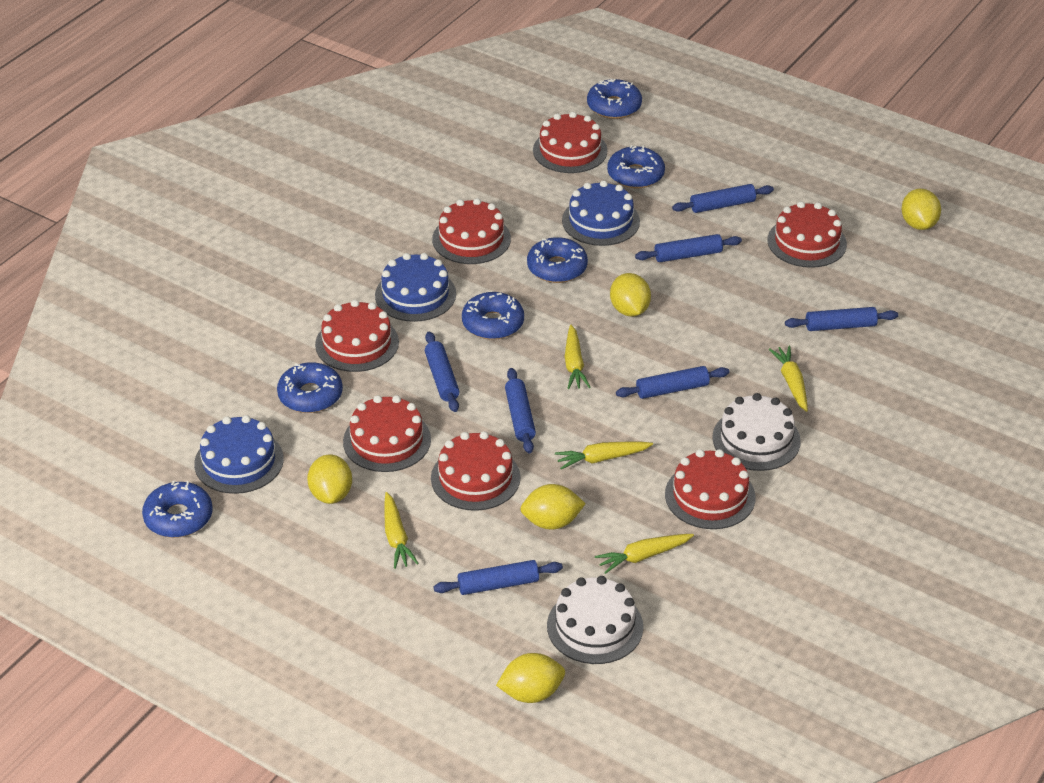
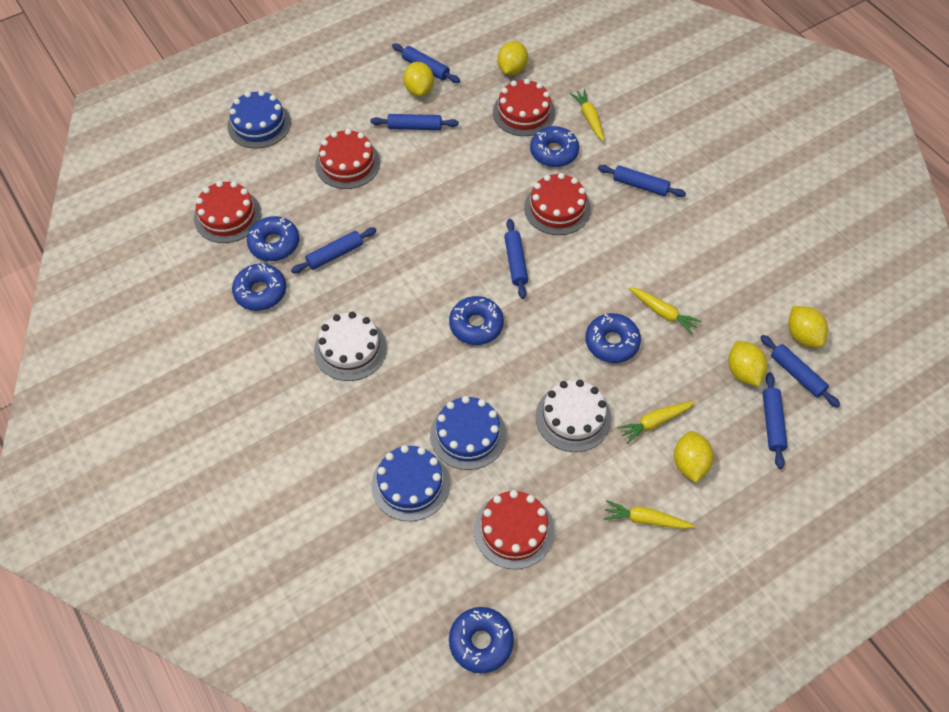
red cake: 7 -> 5
yellow carrot: 5 -> 4

